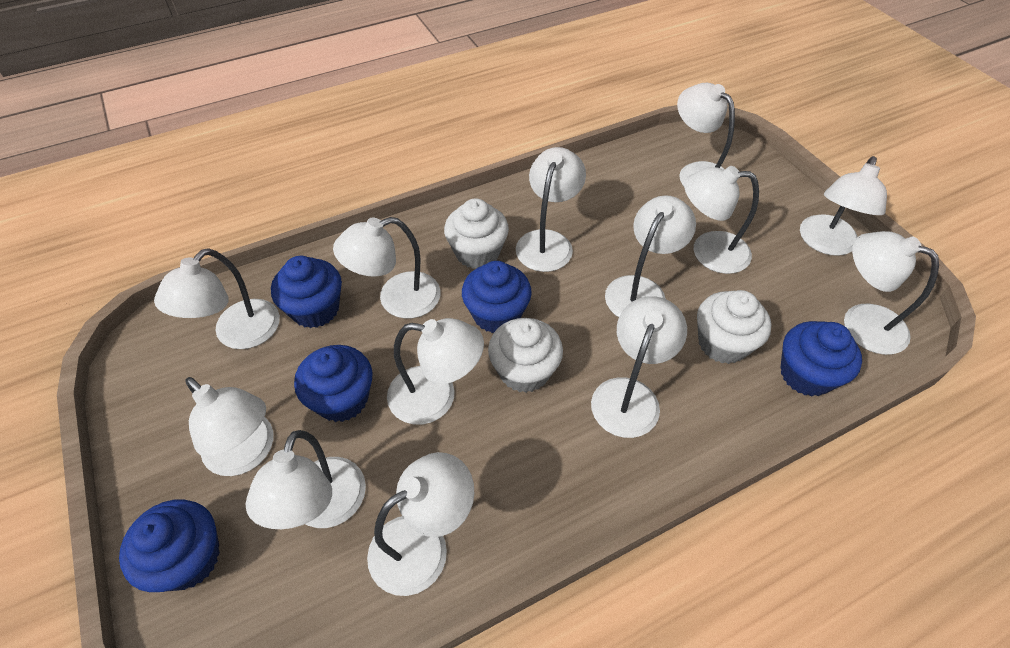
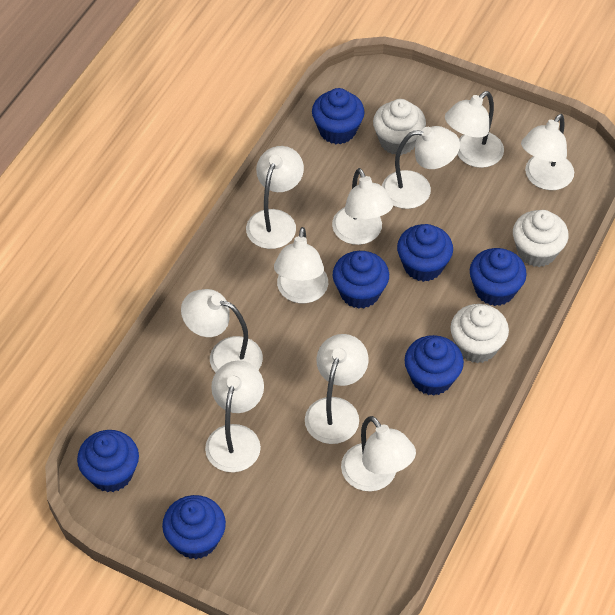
blue cupcake: 5 -> 7
white lamp: 13 -> 10

